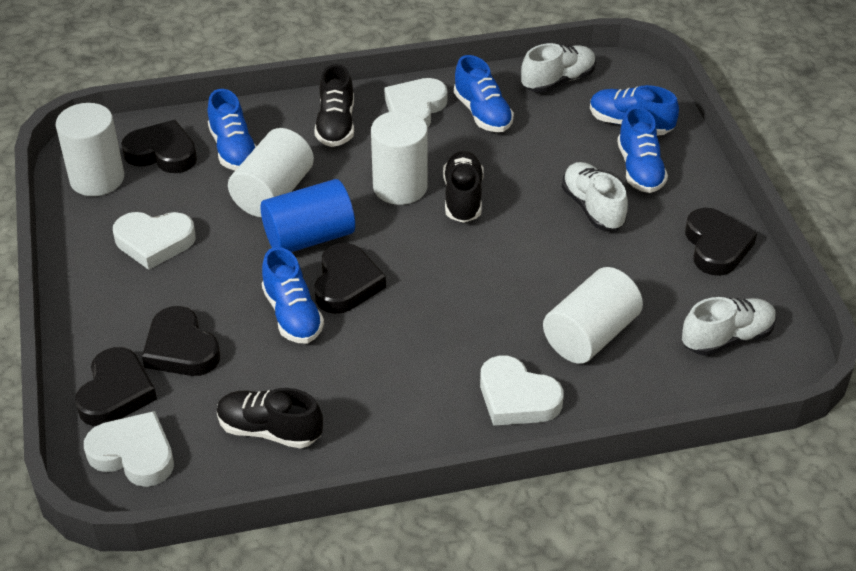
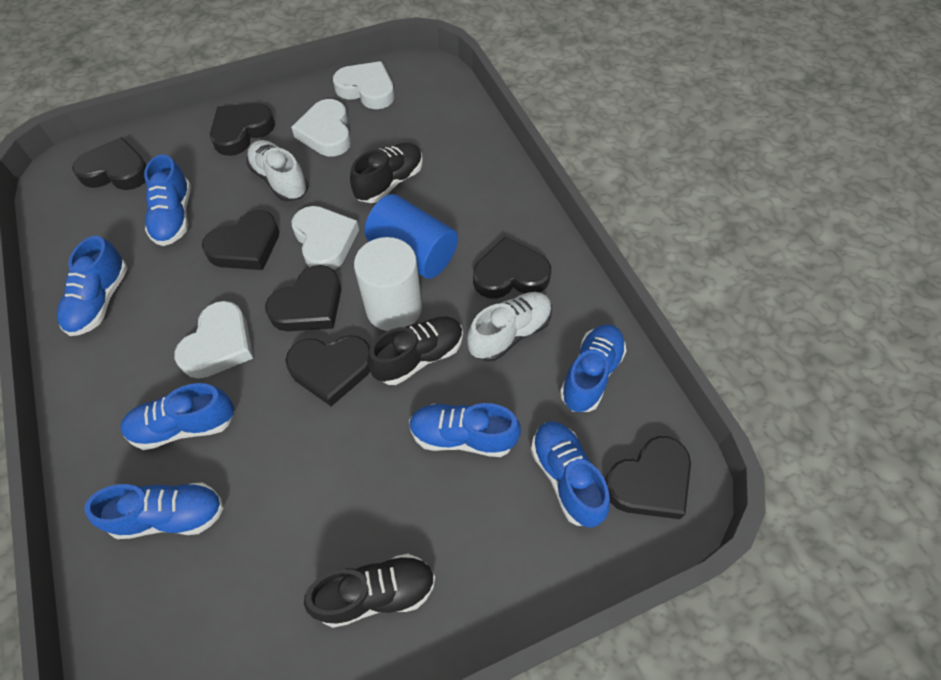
black heart: 5 -> 7
blue shoe: 5 -> 7
white cylinder: 4 -> 1
white shoe: 3 -> 2

